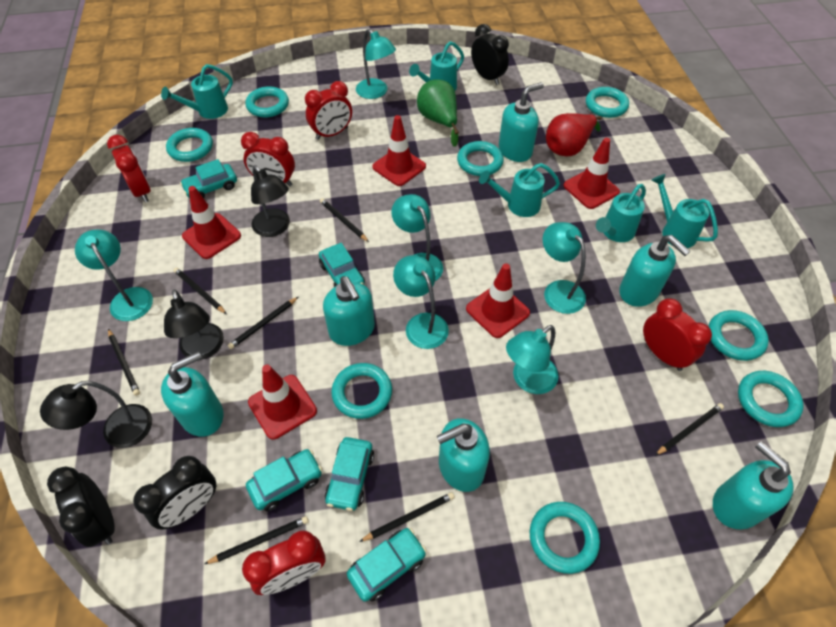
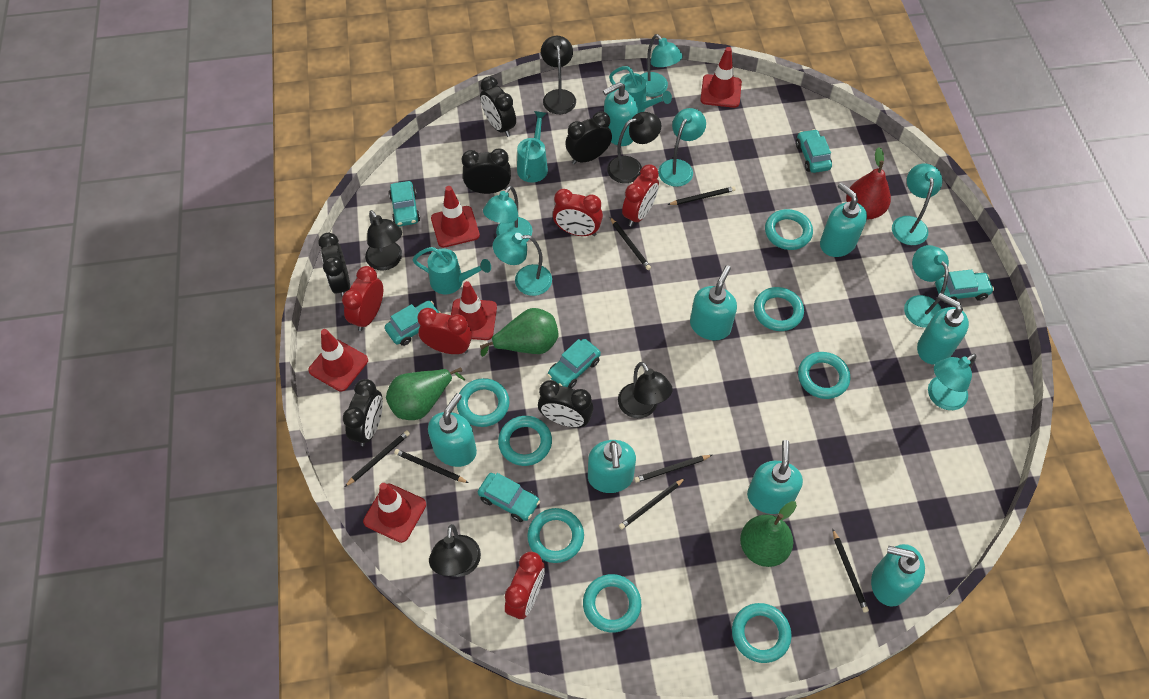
black clock: 3 -> 6
black lamp: 3 -> 5
green pear: 1 -> 3
turquoise car: 5 -> 6
turquoise lamp: 6 -> 7
turquoise soap dispenser: 6 -> 8
turquoise watering can: 5 -> 3

